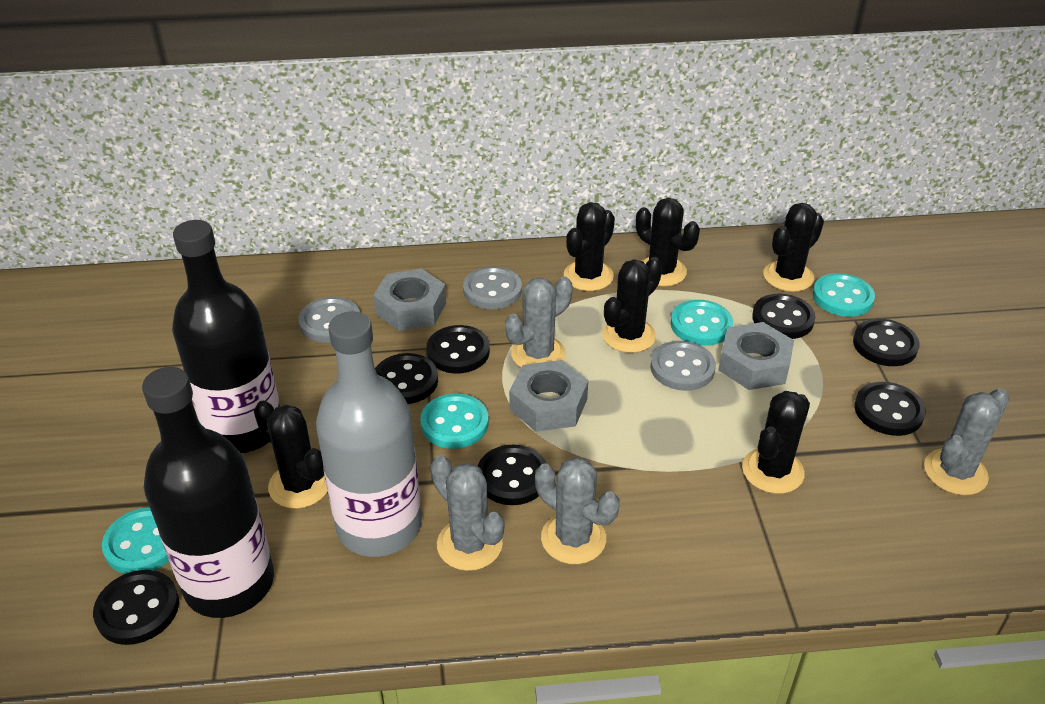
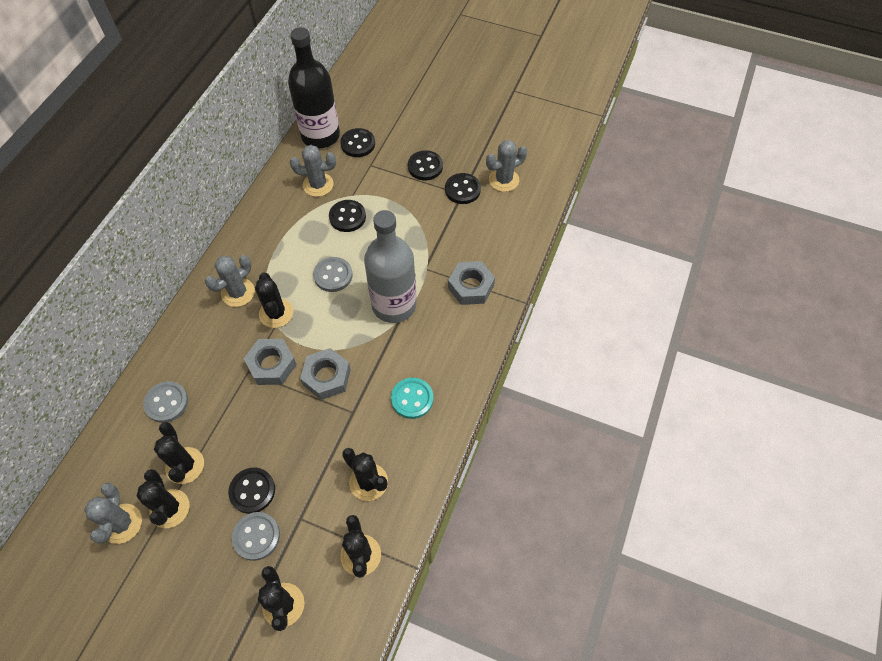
black bottle: 2 -> 1
black button: 7 -> 5
turquoise button: 4 -> 1

